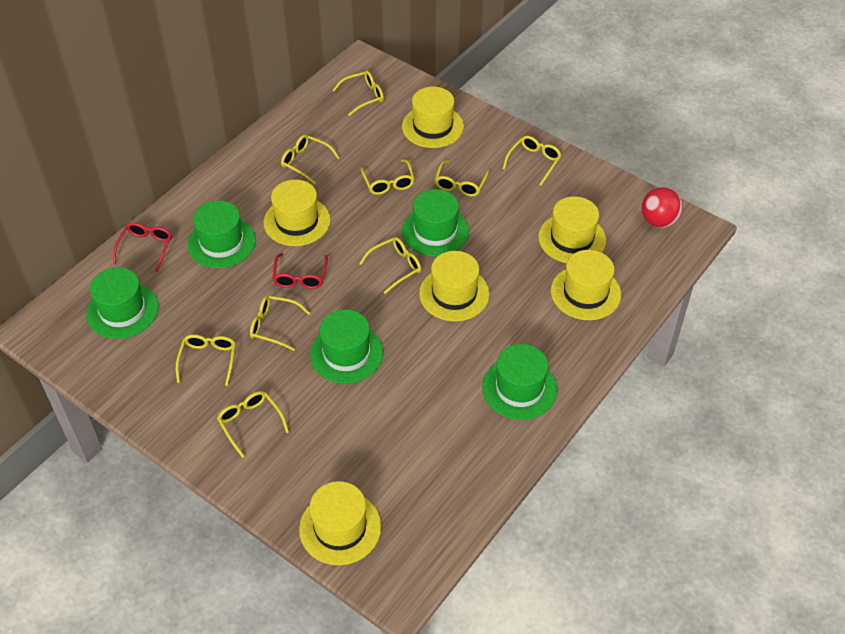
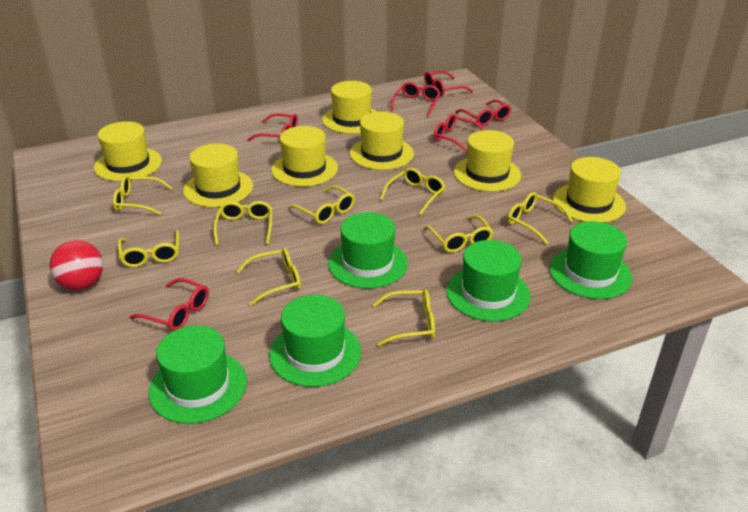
red glasses: 2 -> 6
yellow hat: 6 -> 7

